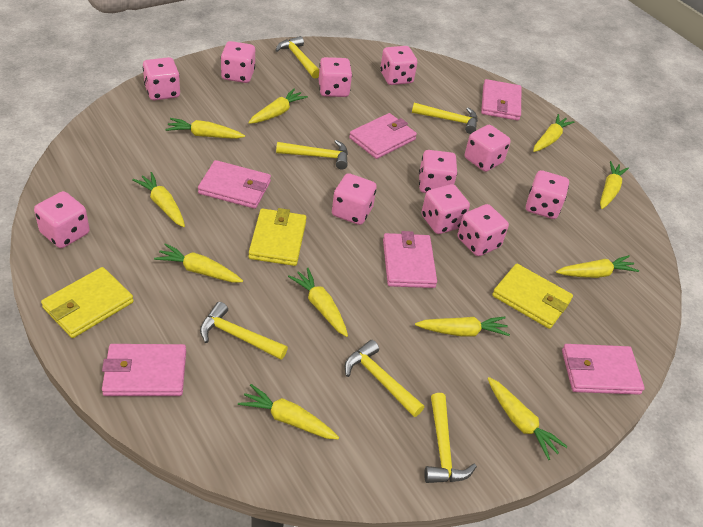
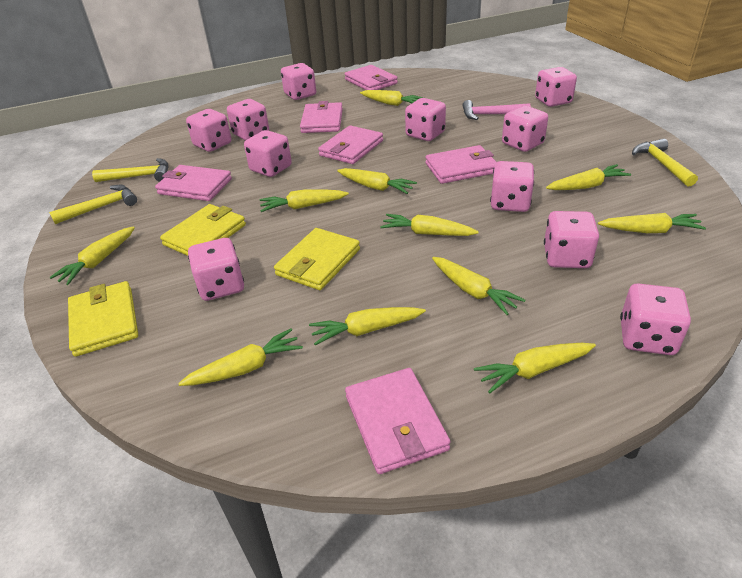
pink hammer: 0 -> 1
yellow hammer: 6 -> 3

